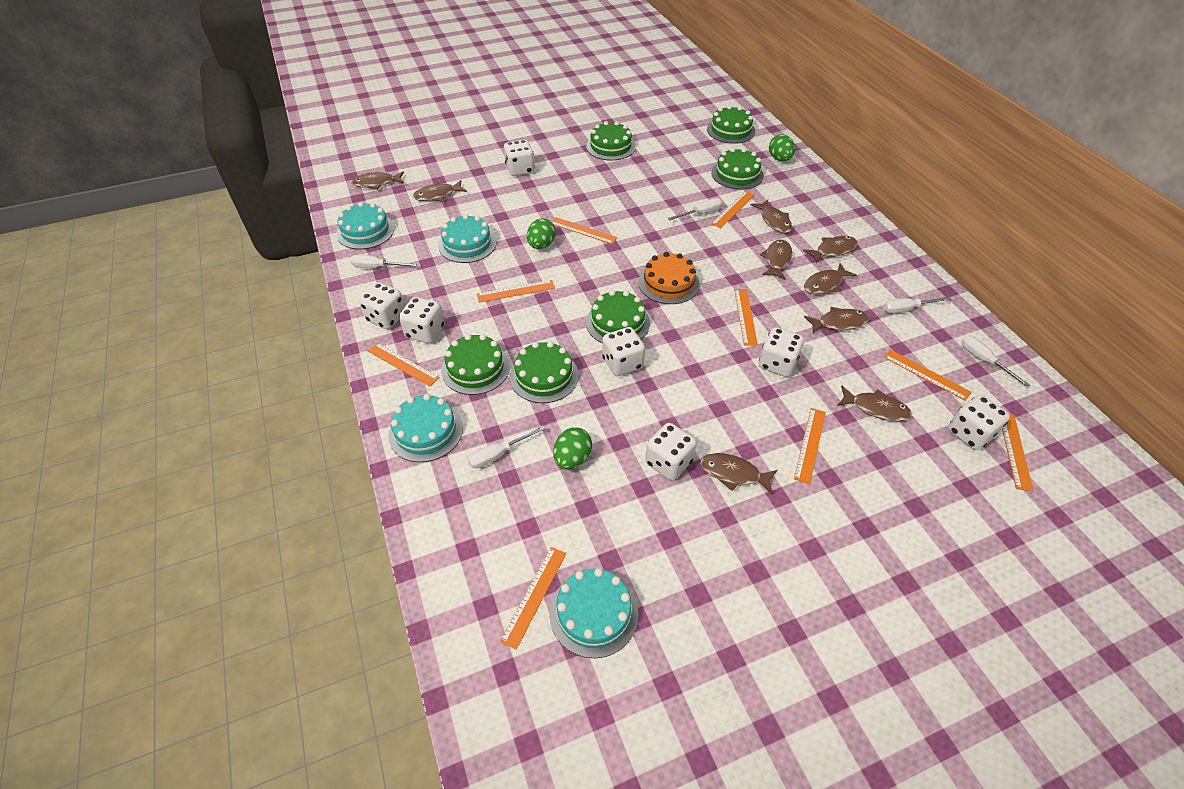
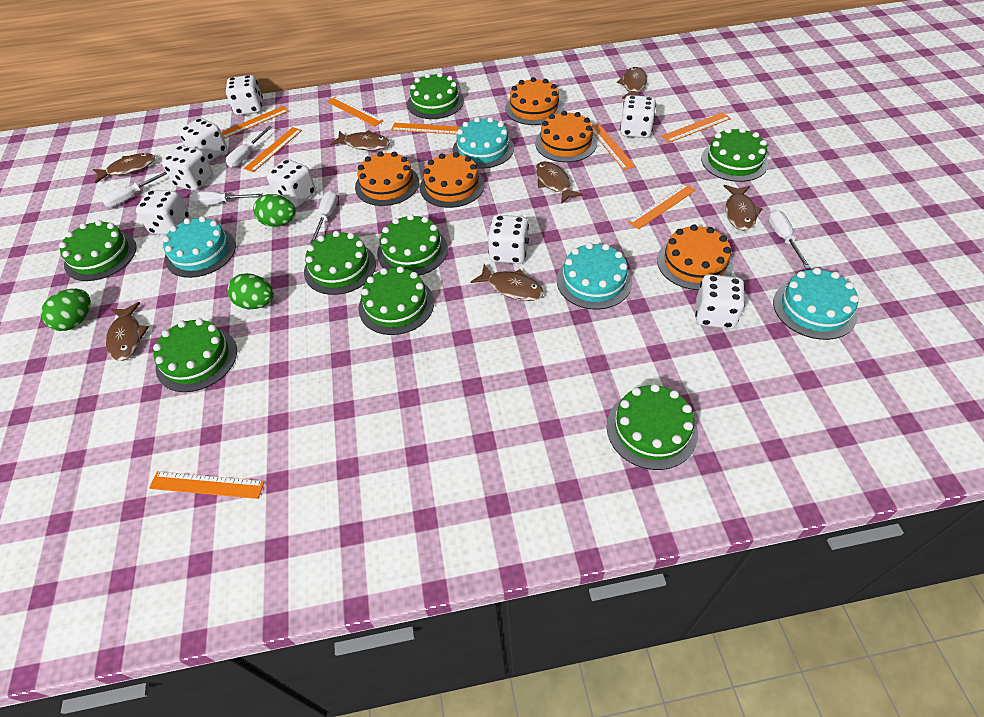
brown fish: 9 -> 7
green cake: 6 -> 8
orange cake: 1 -> 5
orange ruler: 9 -> 8
white dice: 7 -> 8

